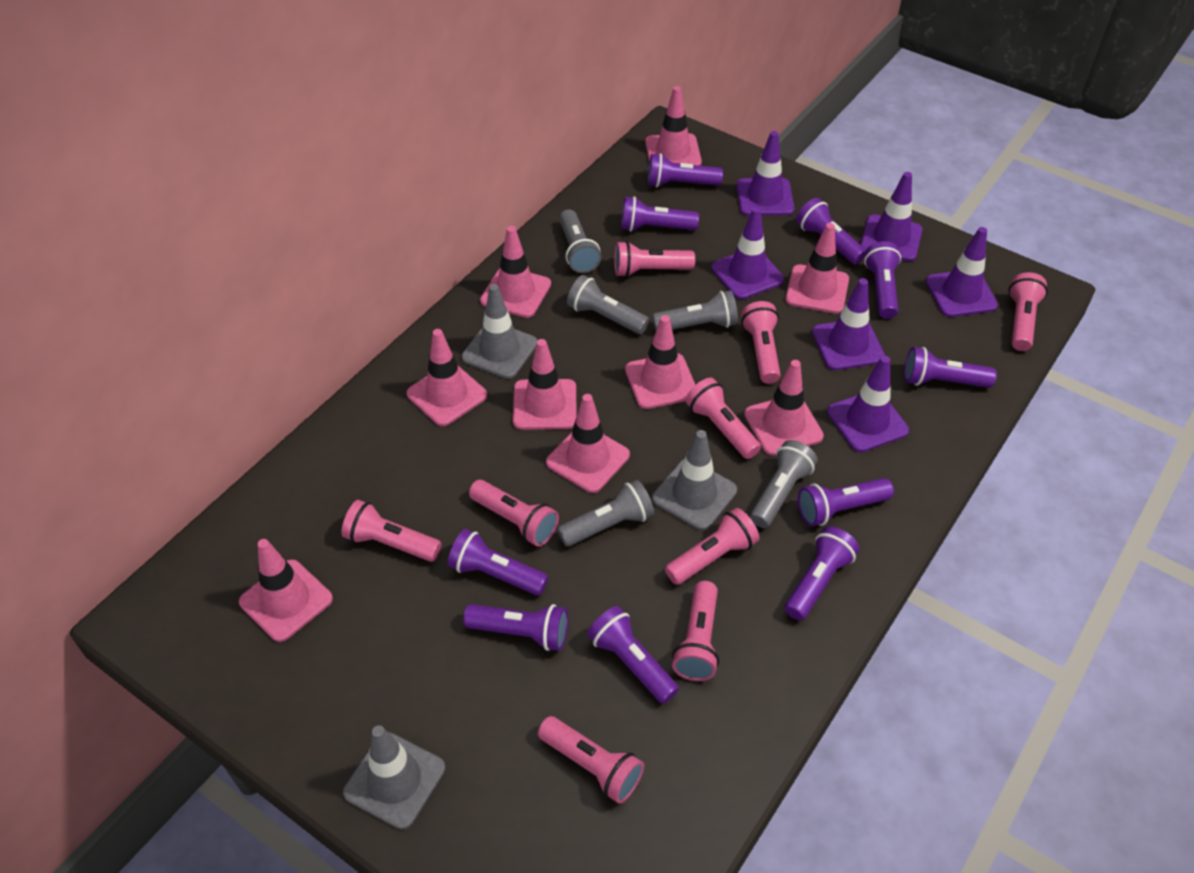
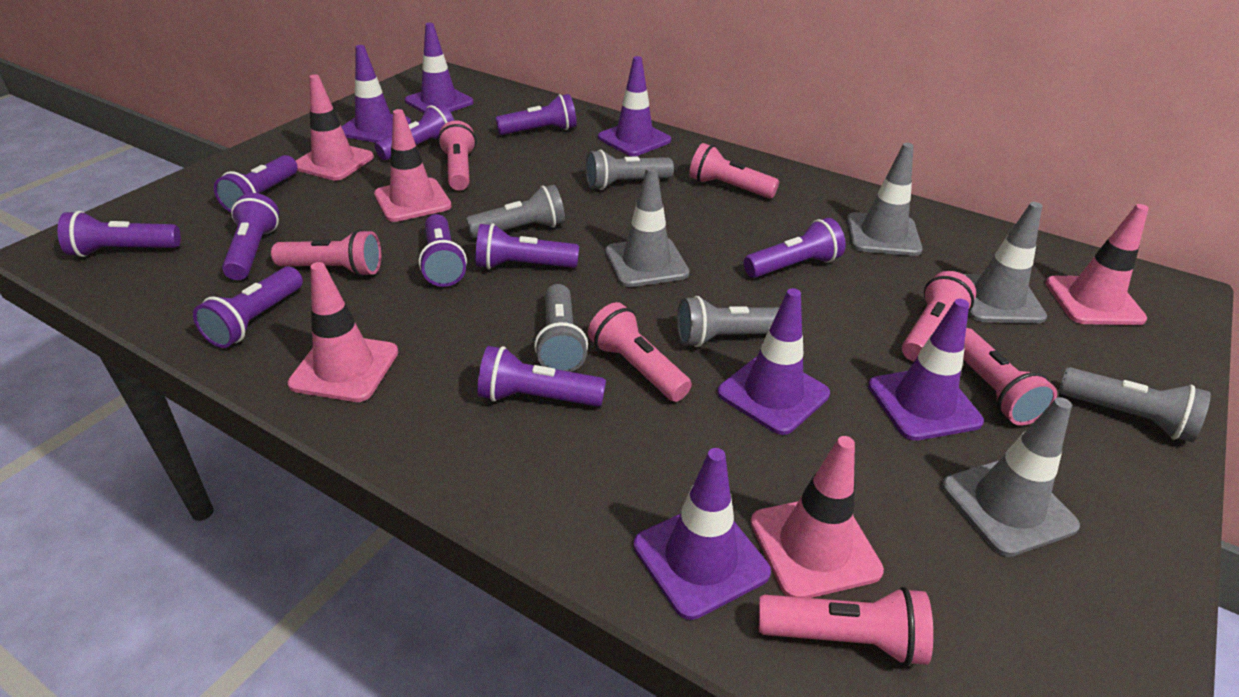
grey traffic cone: 3 -> 4
pink flashlight: 9 -> 7
pink traffic cone: 9 -> 5

